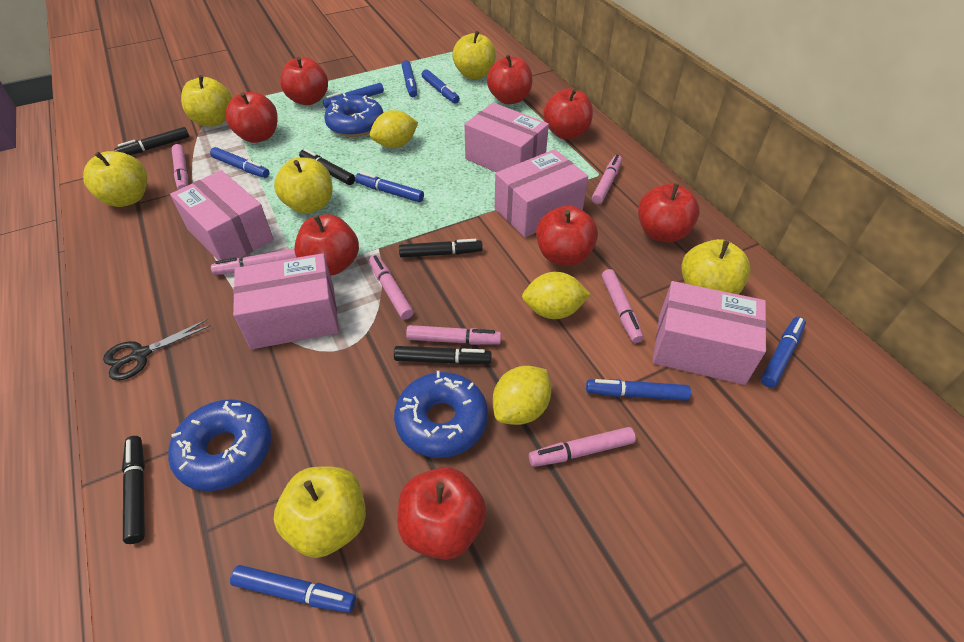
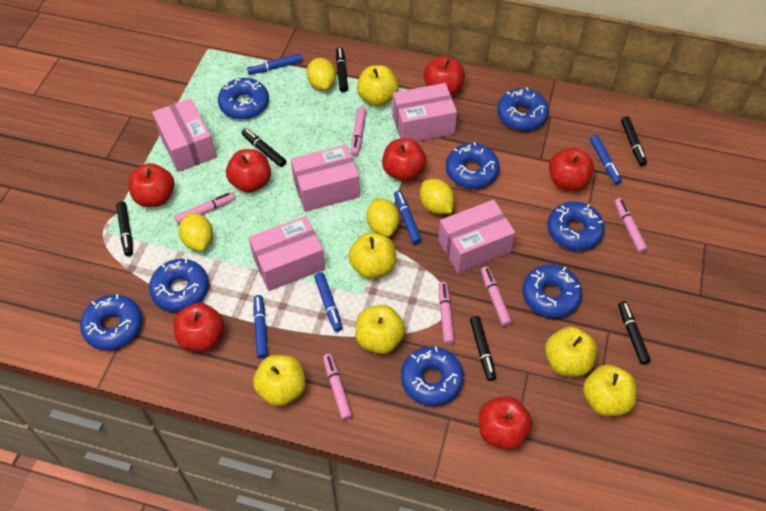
black marker: 5 -> 6
black scissors: 1 -> 0
blue donut: 3 -> 8
blue marker: 8 -> 5
pink marker: 7 -> 6
red apple: 8 -> 7
yellow lemon: 3 -> 4

